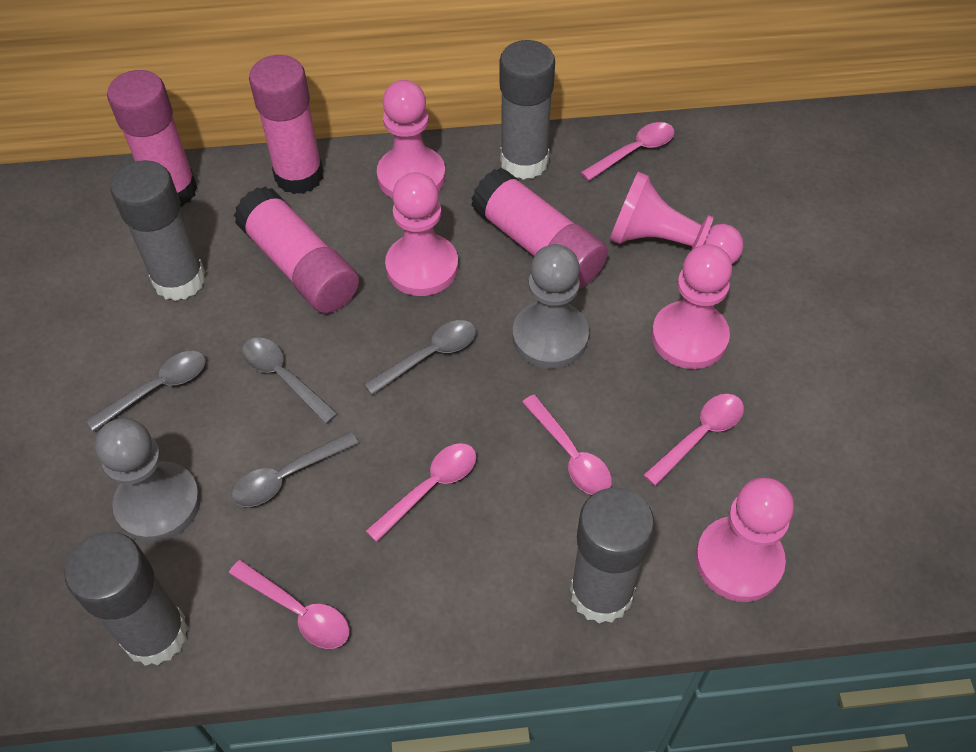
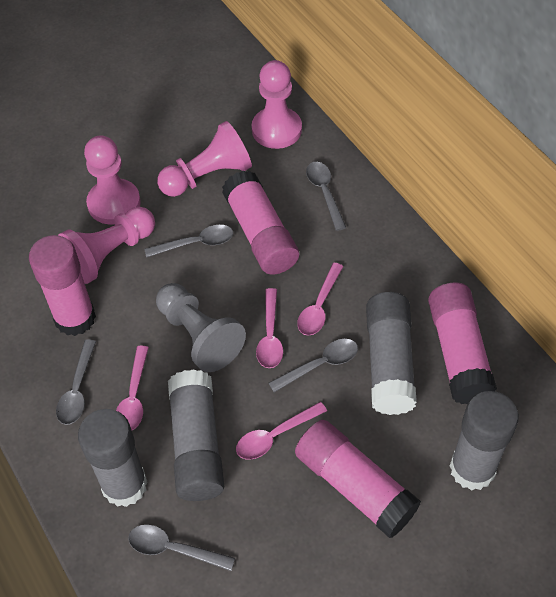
grey pawn: 2 -> 1
grey spoon: 4 -> 5
pink pawn: 5 -> 4
pink spoon: 5 -> 4

